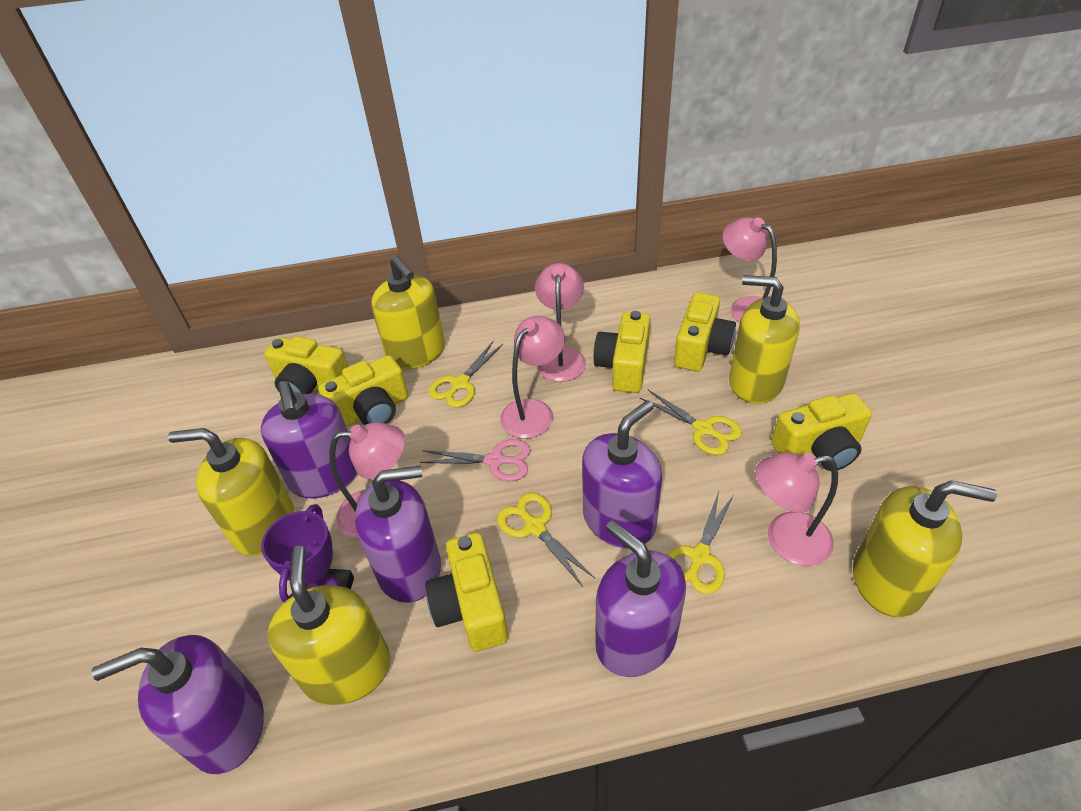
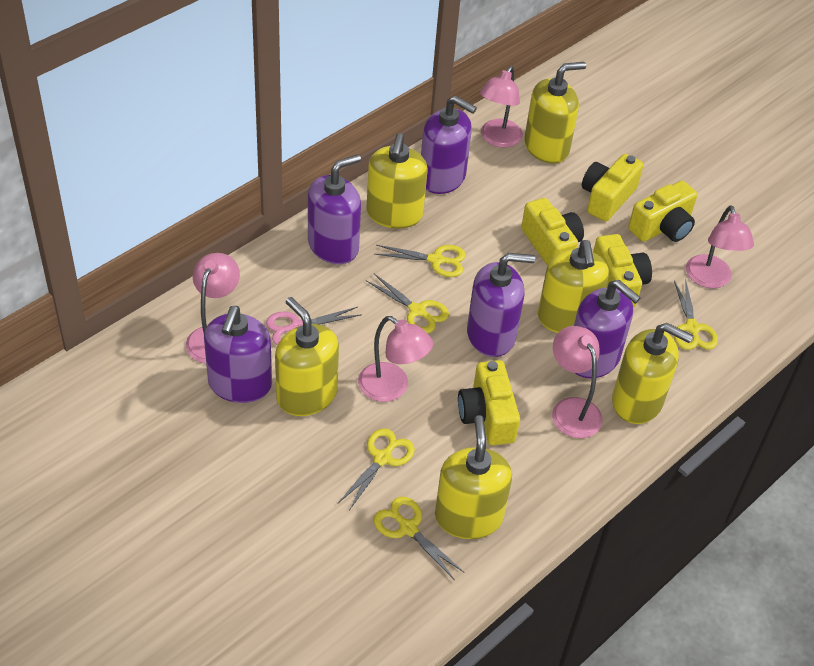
purple trophy: 1 -> 0
yellow camera: 6 -> 5
yellow scissors: 4 -> 5
yellow soap dispenser: 5 -> 6

